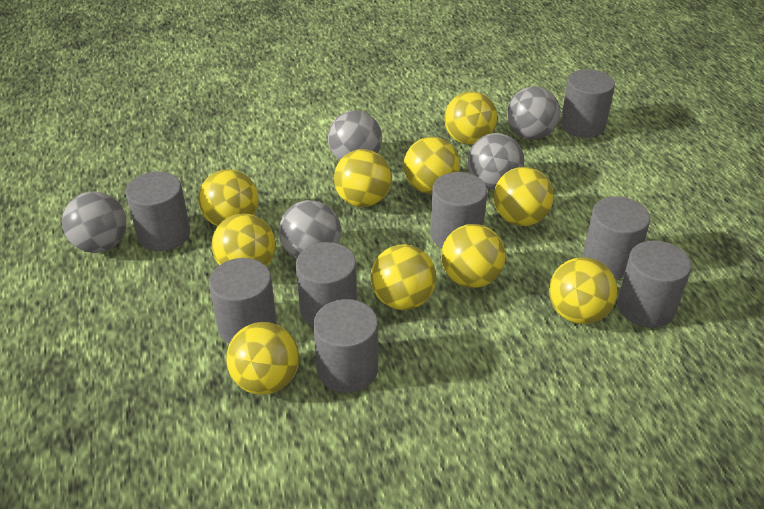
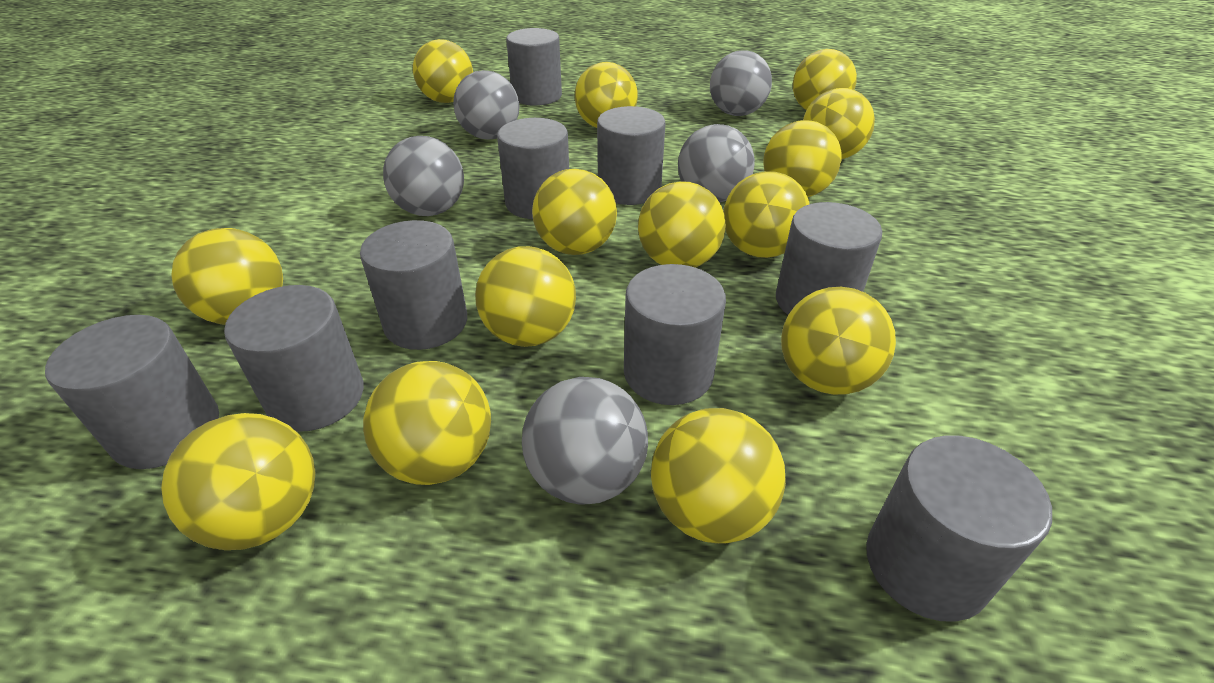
grey cylinder: 8 -> 9
yellow ball: 10 -> 14

